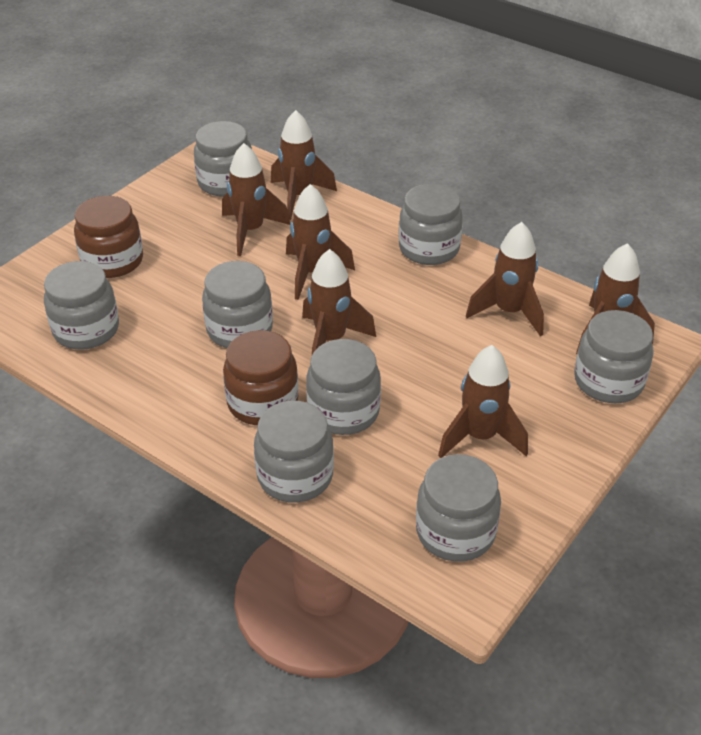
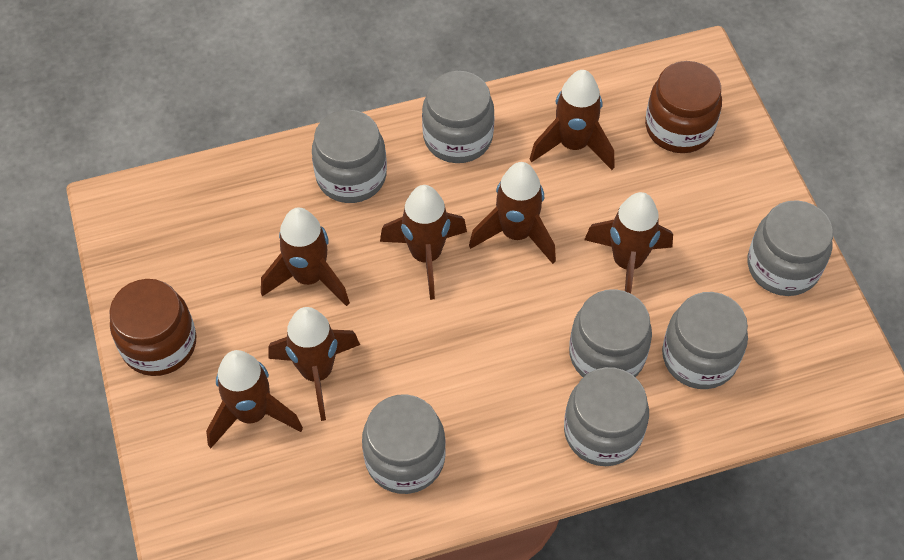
grey jar: 8 -> 7

